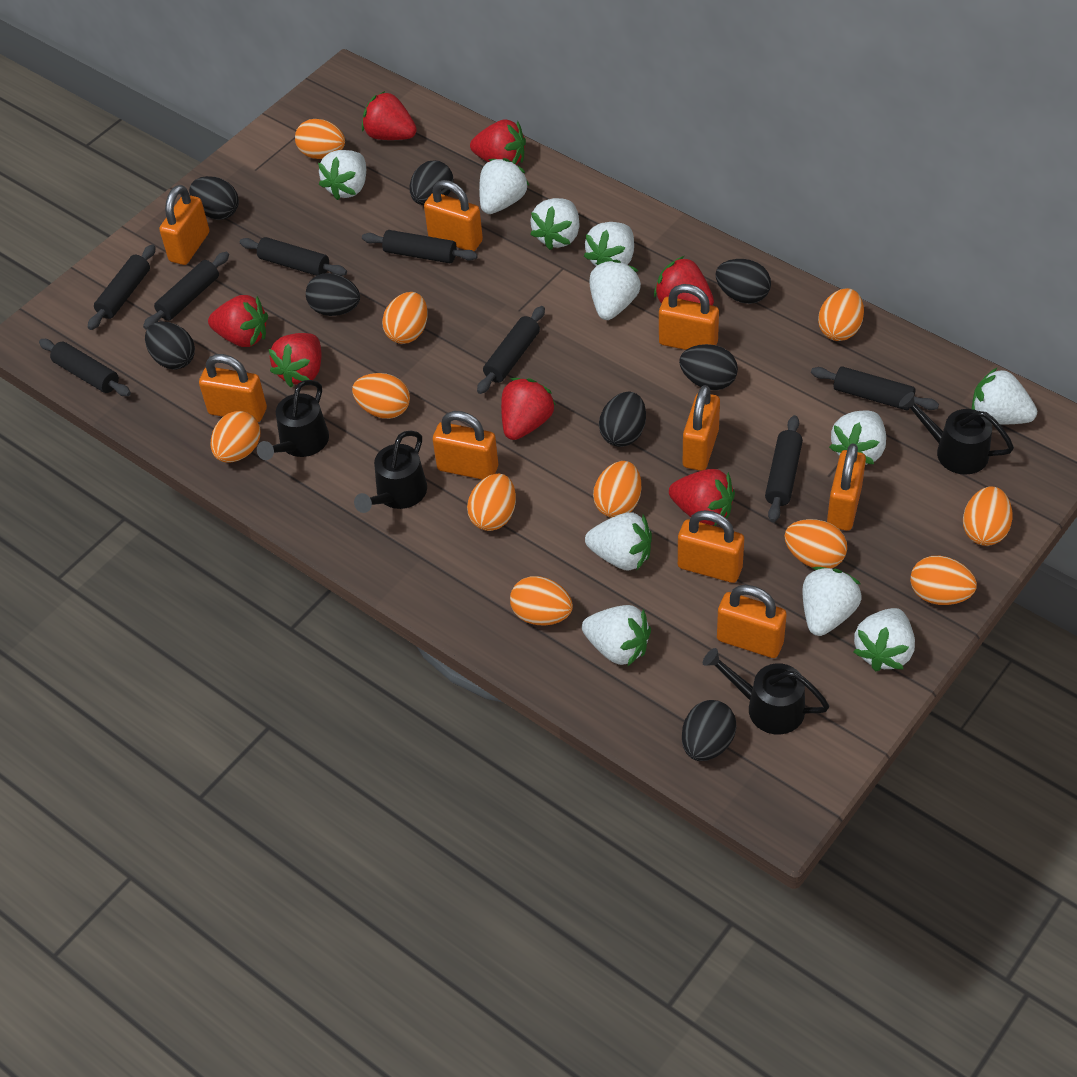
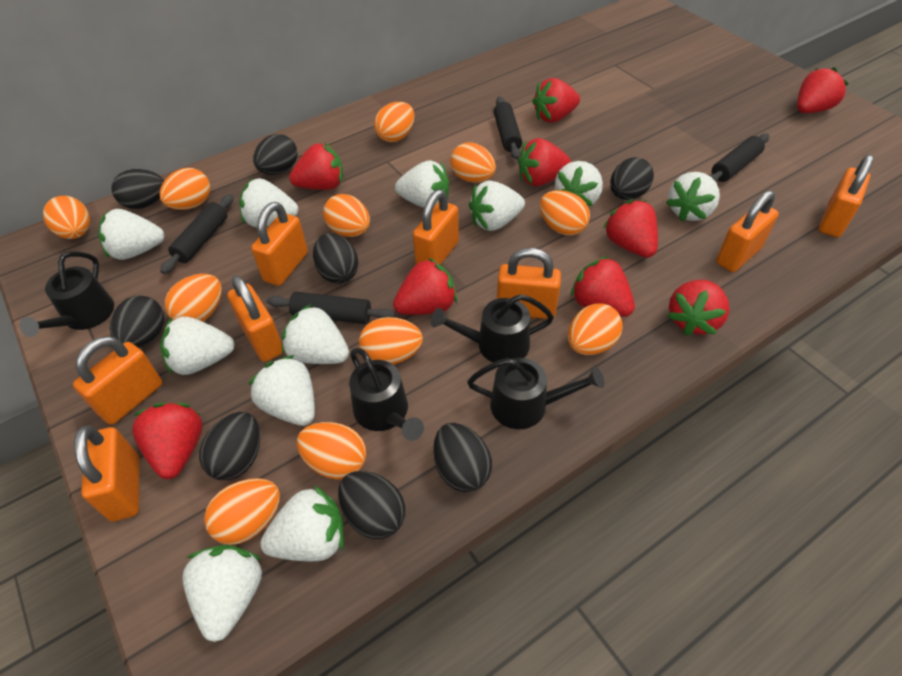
black rolling pin: 8 -> 4
orange padlock: 9 -> 8
red strawberry: 7 -> 9

